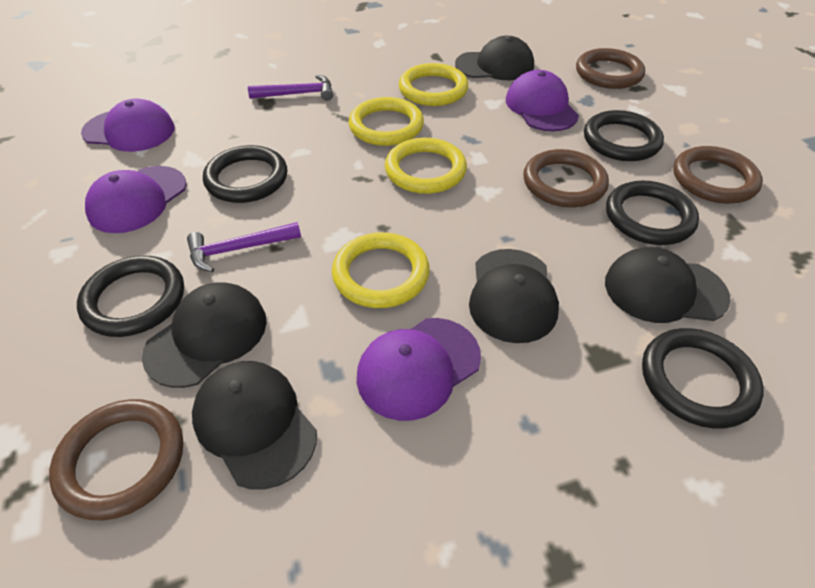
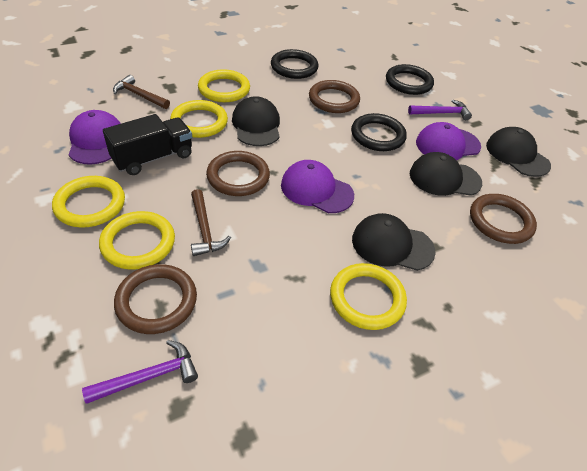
black cap: 5 -> 4
black ring: 5 -> 3
black truck: 0 -> 1
brown hammer: 0 -> 2
purple cap: 4 -> 3
yellow ring: 4 -> 5

